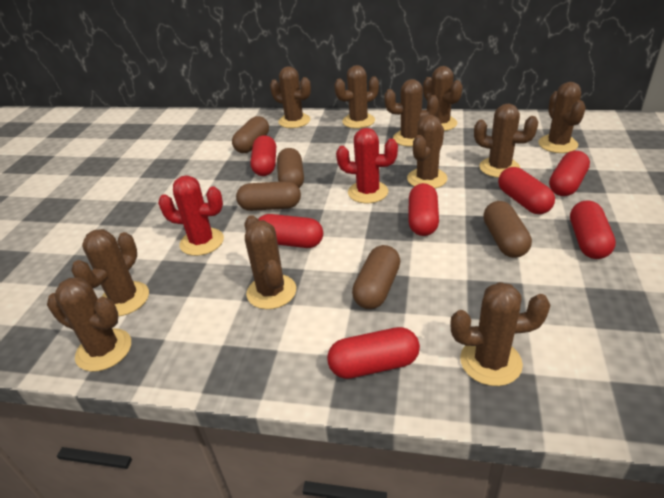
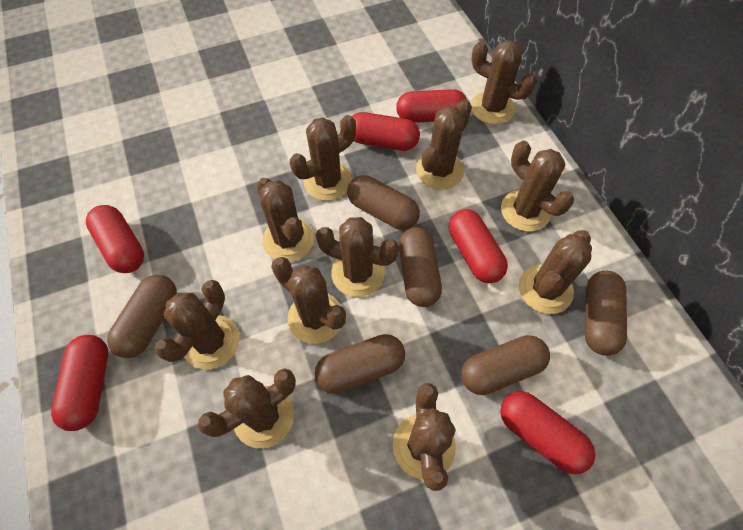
brown capsule: 5 -> 6
red cactus: 2 -> 0
red capsule: 7 -> 6

